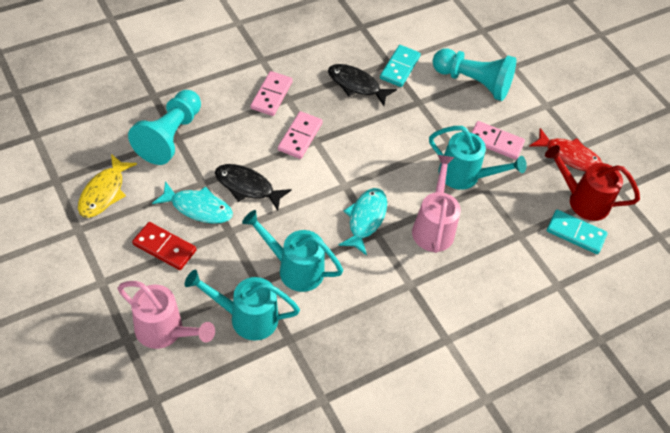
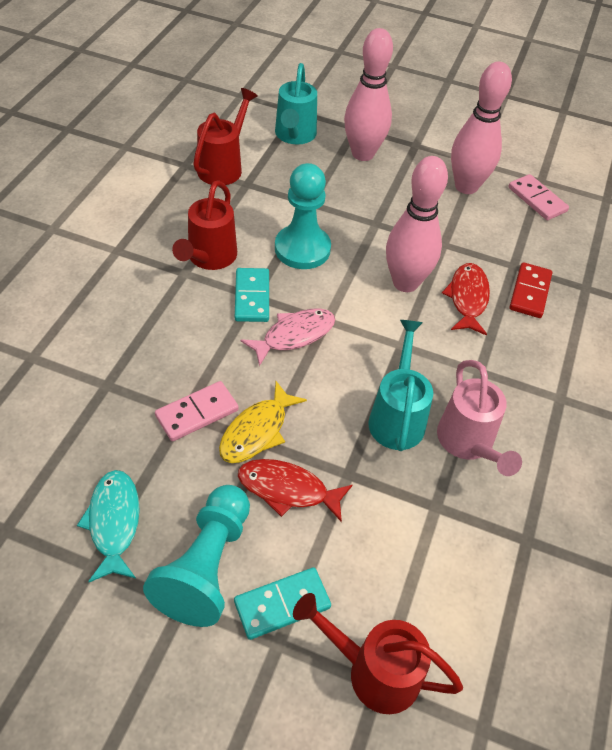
black fish: 2 -> 0
pink bowling pin: 0 -> 3
pink domino: 3 -> 2
pink fish: 0 -> 1
pink watering can: 2 -> 1
red fish: 1 -> 2
red watering can: 1 -> 3
turquoise fish: 2 -> 1
turquoise watering can: 3 -> 2

